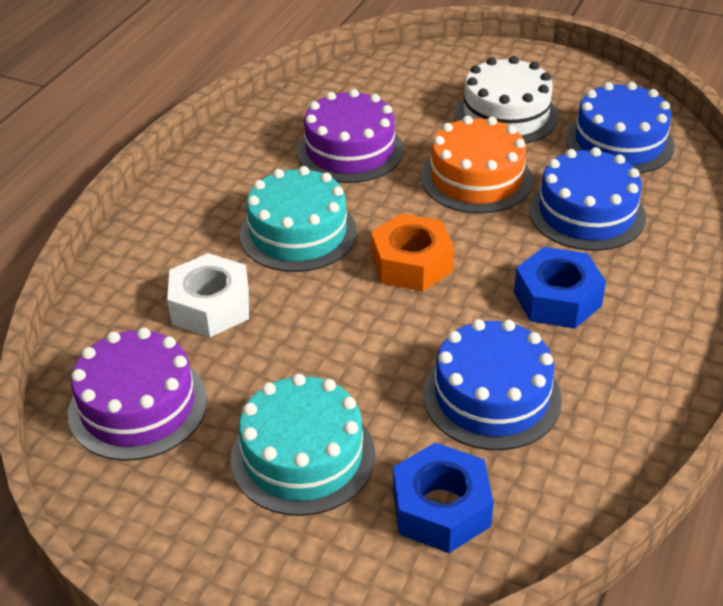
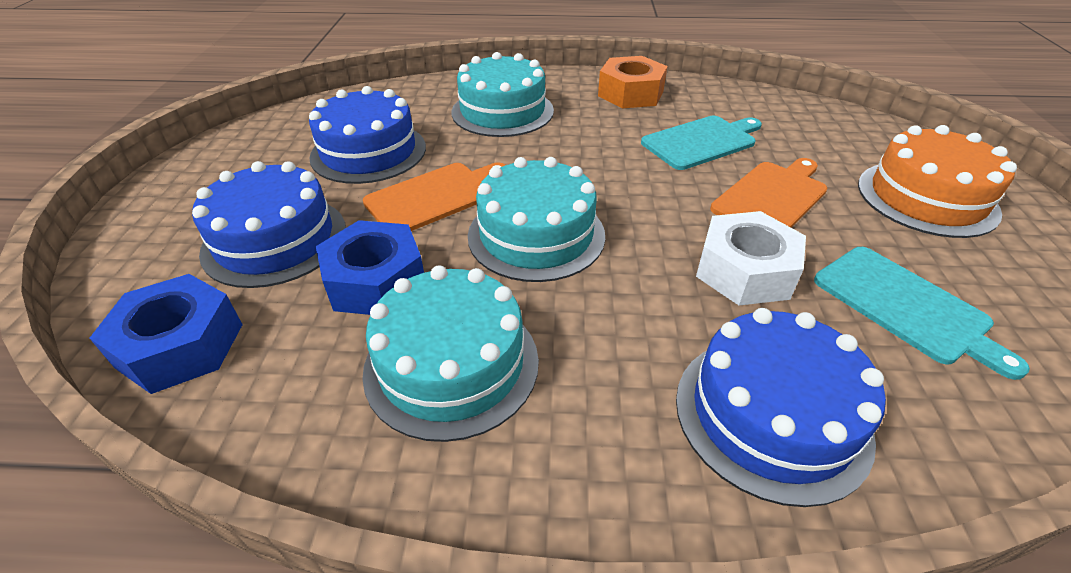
orange cutting board: 0 -> 2
purple cake: 2 -> 0
turquoise cake: 2 -> 3
turquoise cutting board: 0 -> 2
white cake: 1 -> 0

